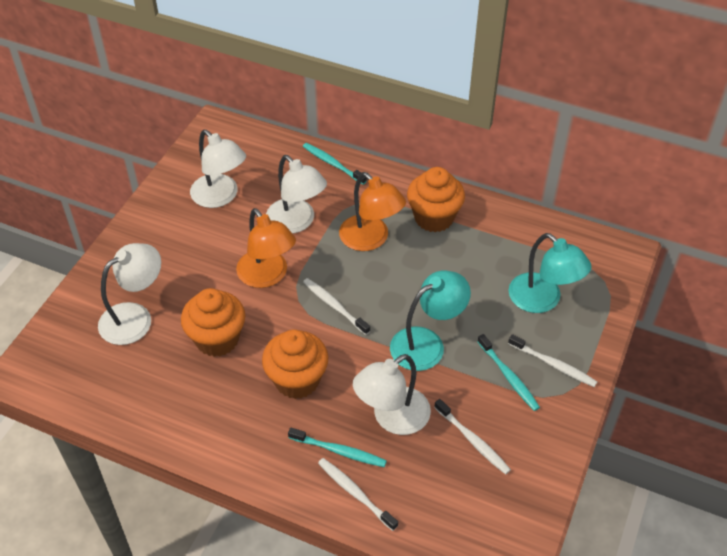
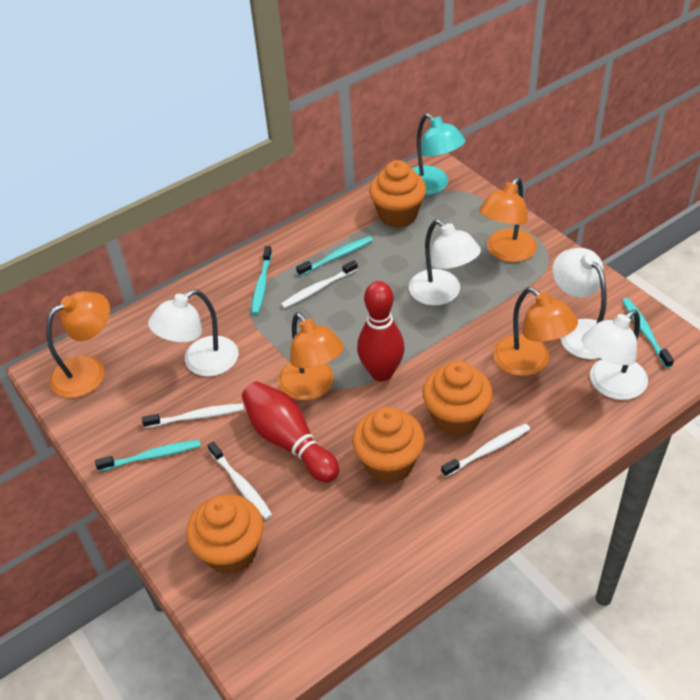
orange cupcake: 3 -> 4
orange lamp: 2 -> 4
red bowling pin: 0 -> 2
turquoise lamp: 2 -> 1
turquoise toothbrush: 3 -> 4

